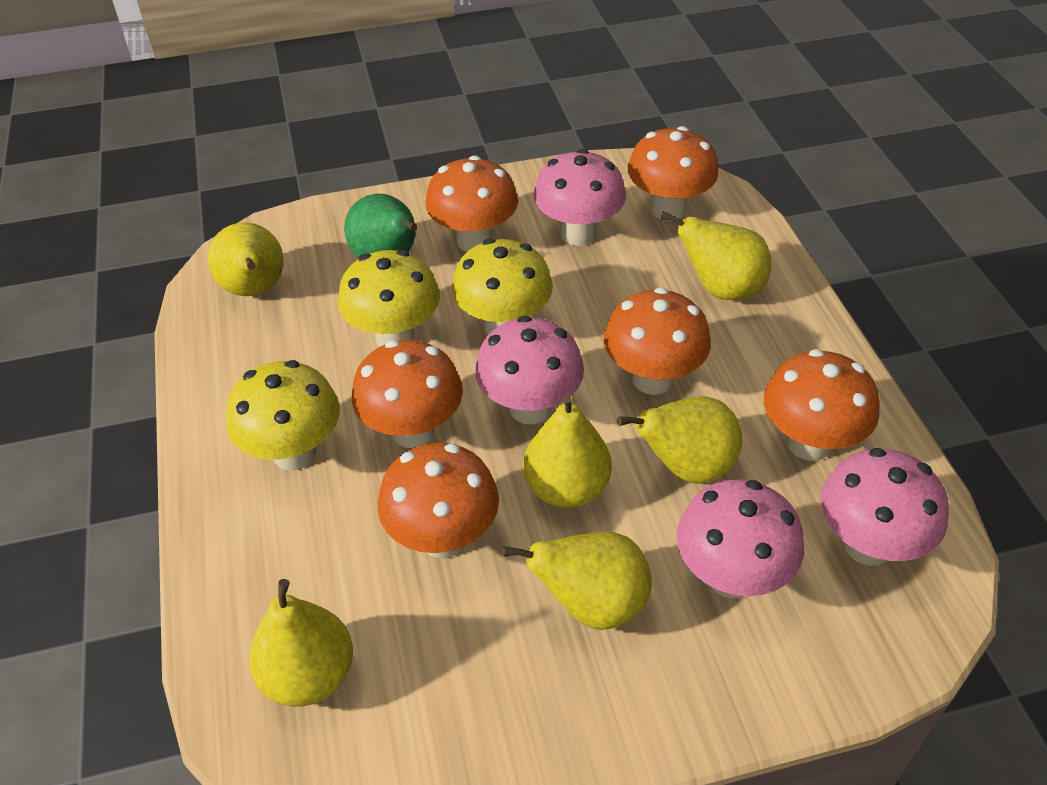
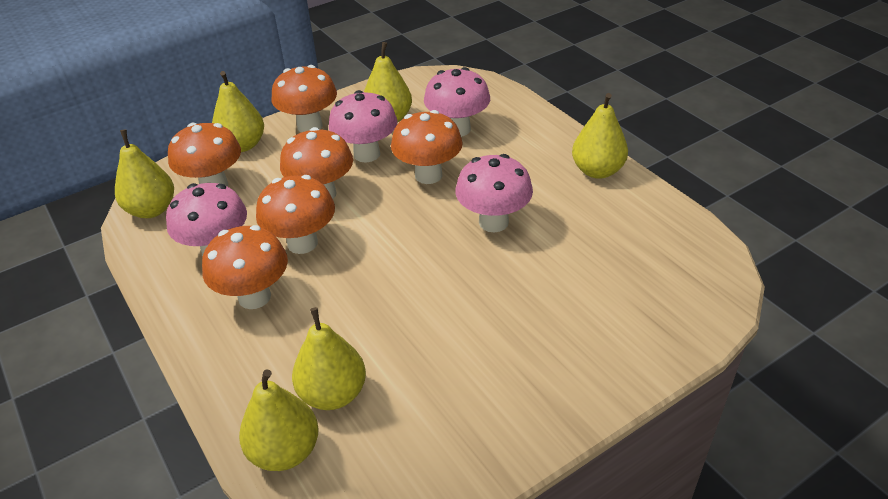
green pear: 1 -> 0
yellow mushroom: 3 -> 0

